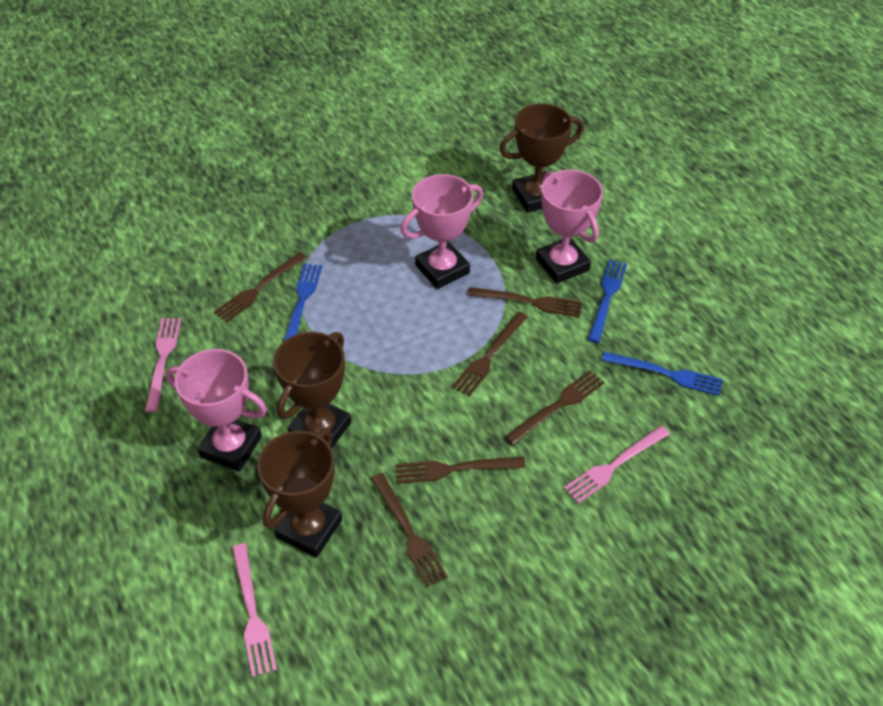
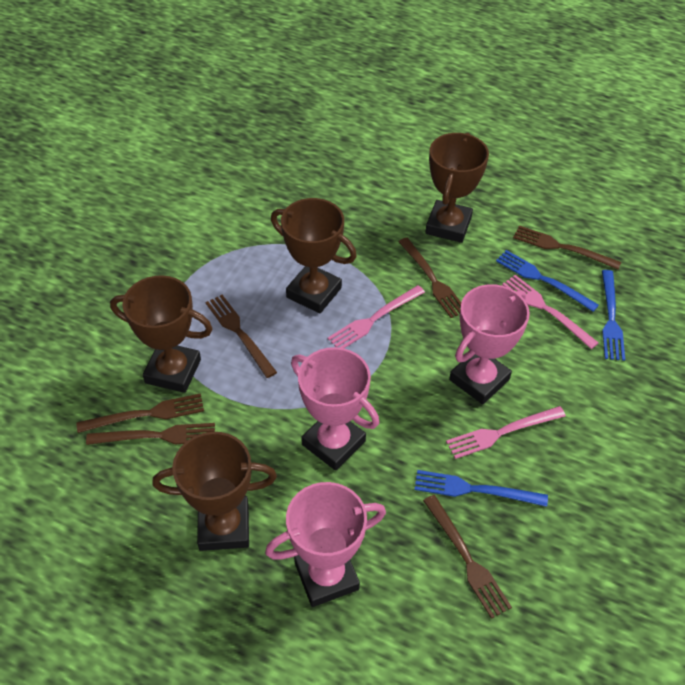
brown trophy: 3 -> 4

